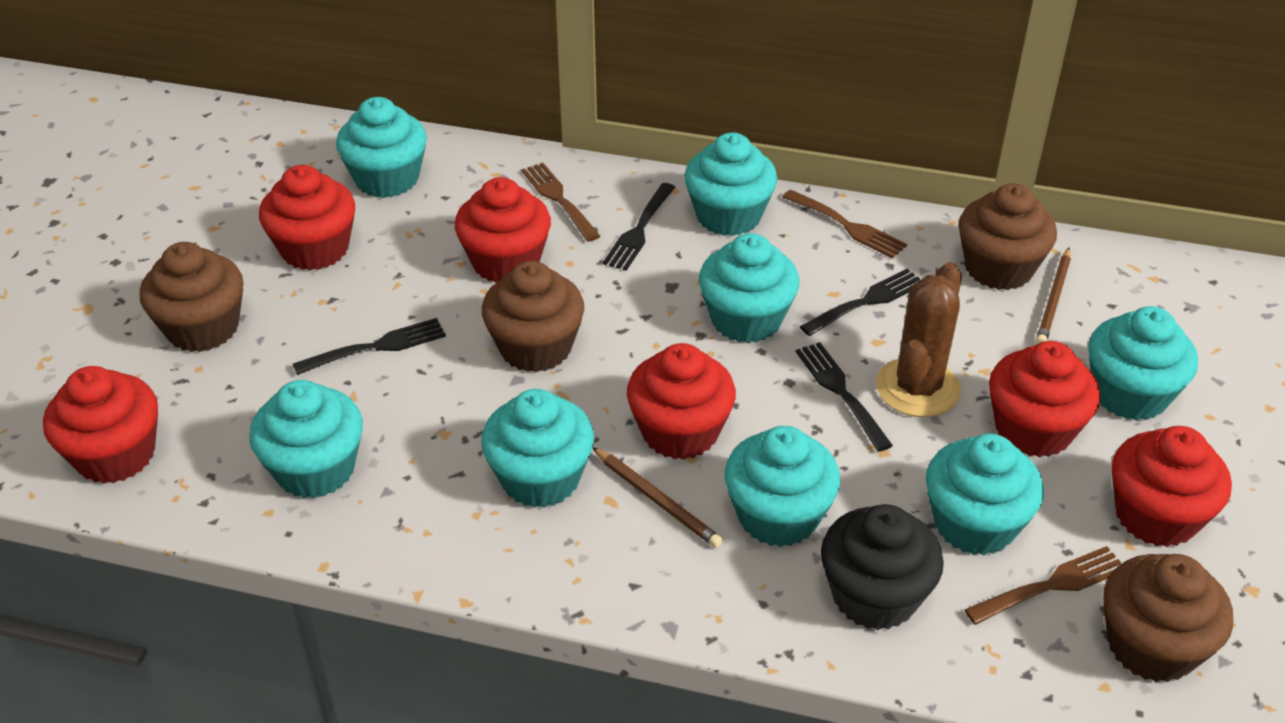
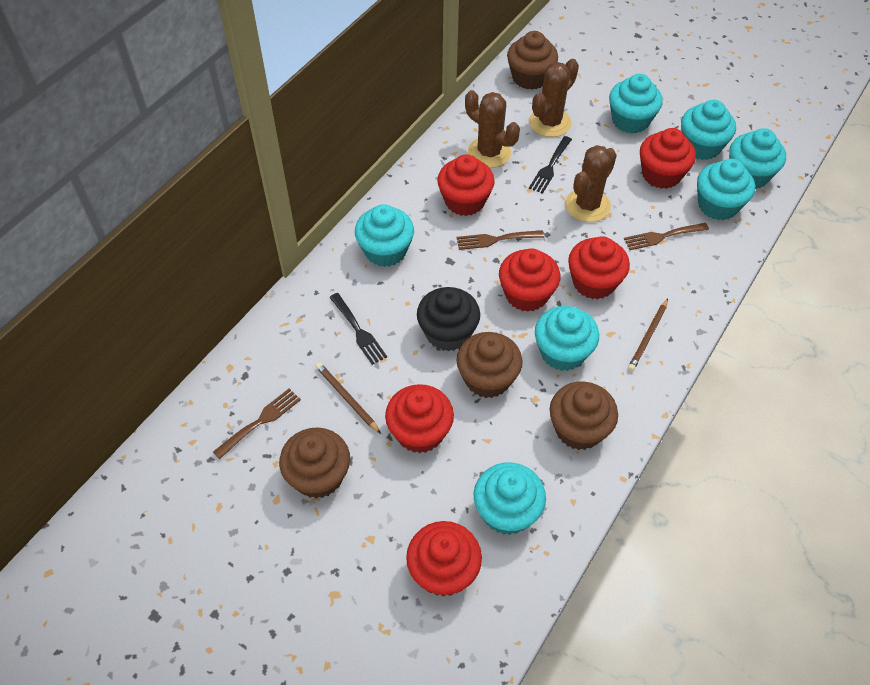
black fork: 4 -> 2
brown cactus: 1 -> 3
turquoise cupcake: 8 -> 7

